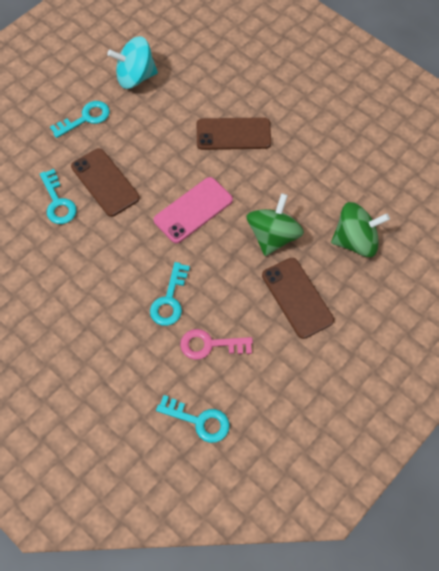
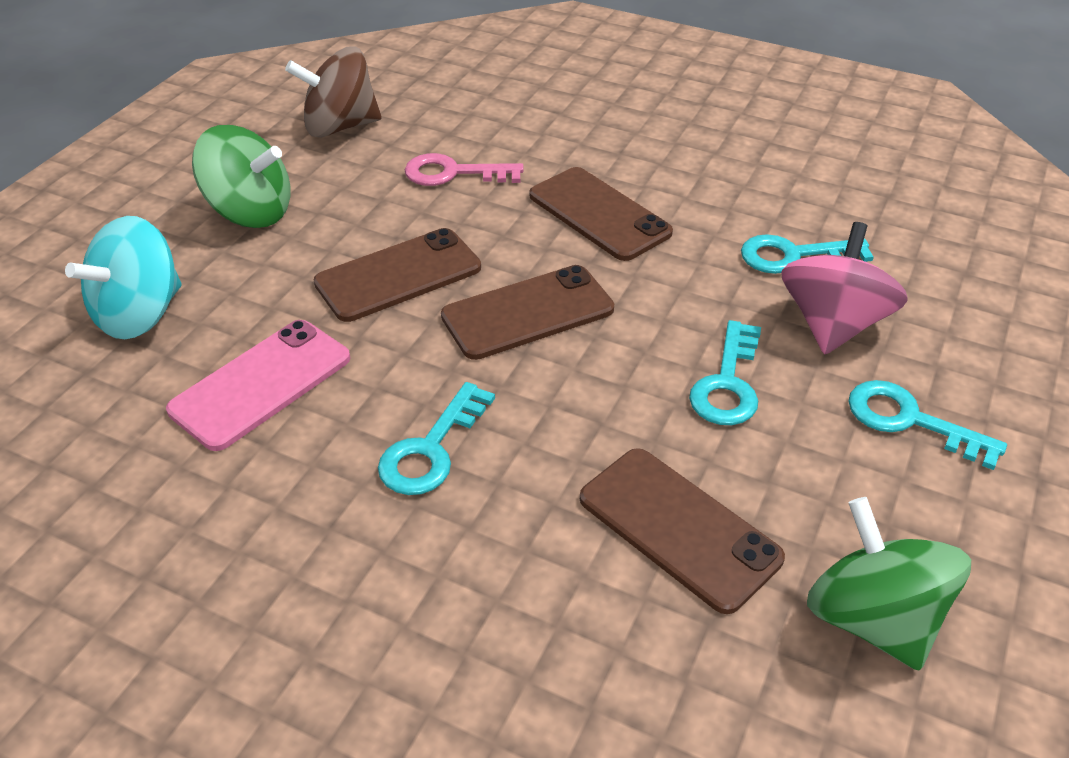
brown phone: 3 -> 4
brown spinning top: 0 -> 1
pink spinning top: 0 -> 1

